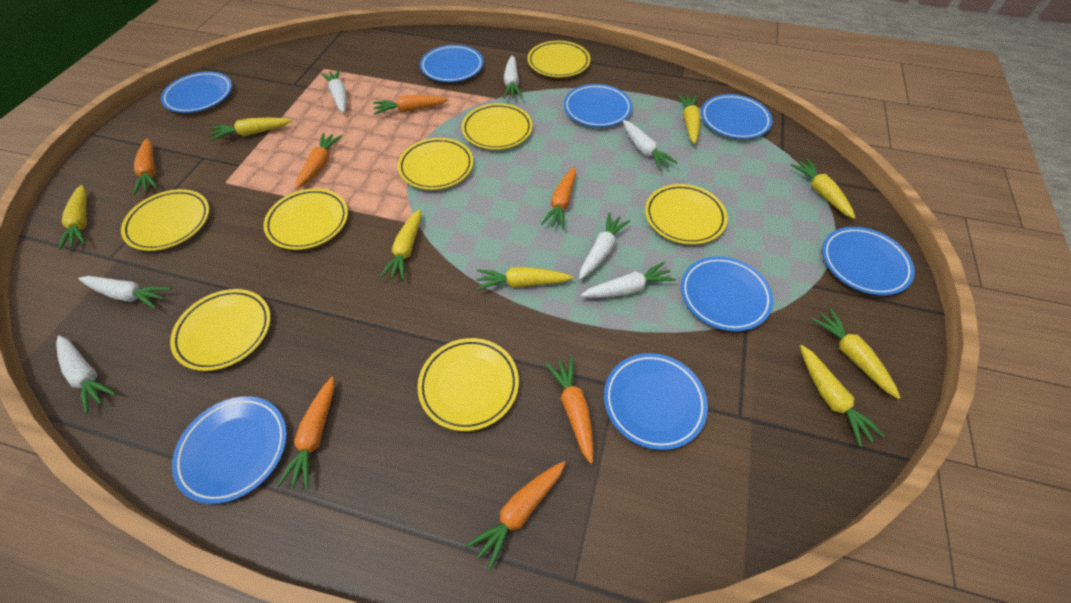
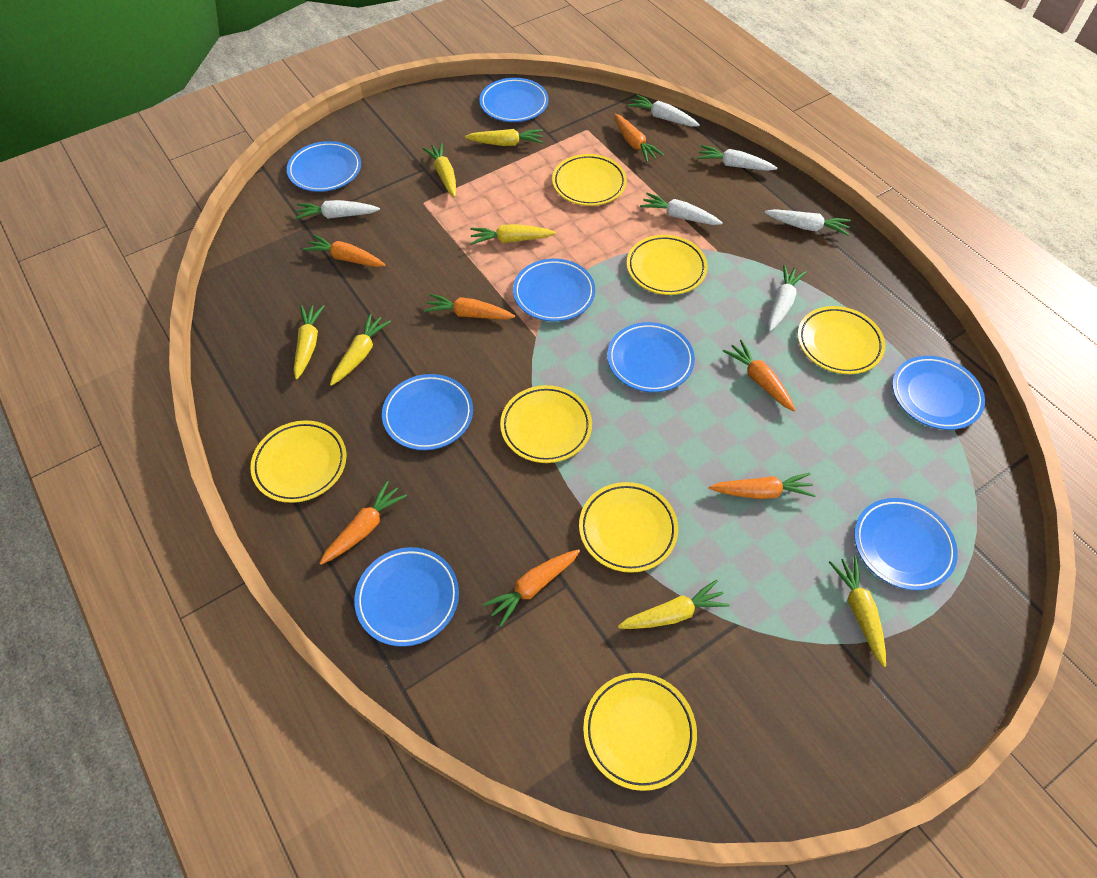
white carrot: 7 -> 6
yellow carrot: 8 -> 7
yellow plate: 8 -> 7

